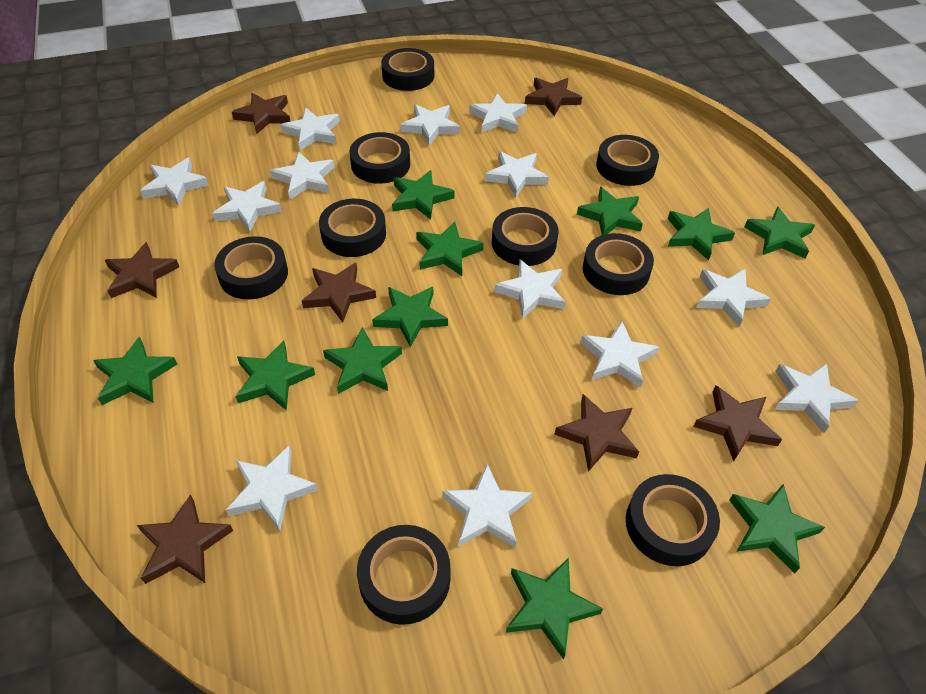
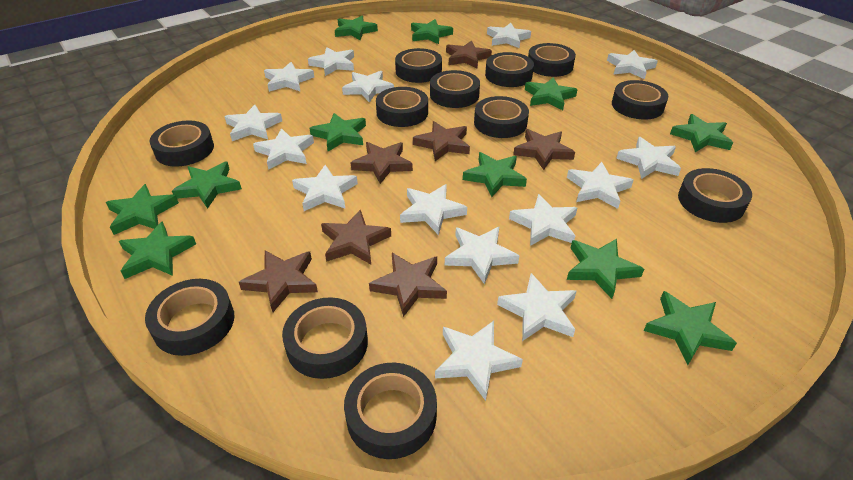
black tape: 9 -> 12
white star: 13 -> 15

